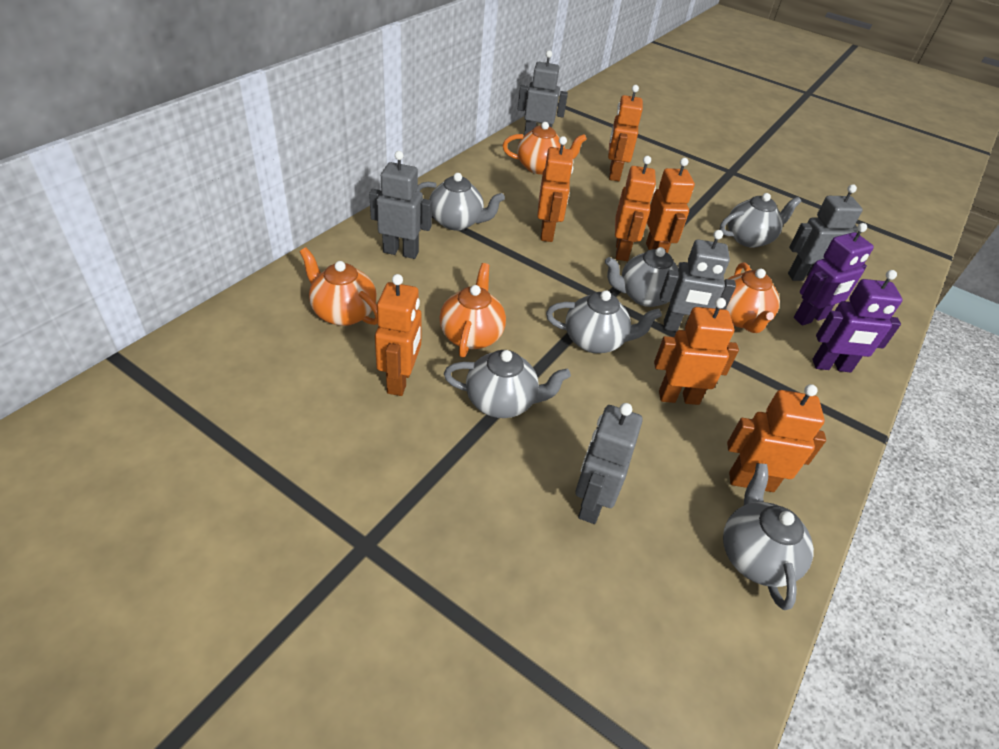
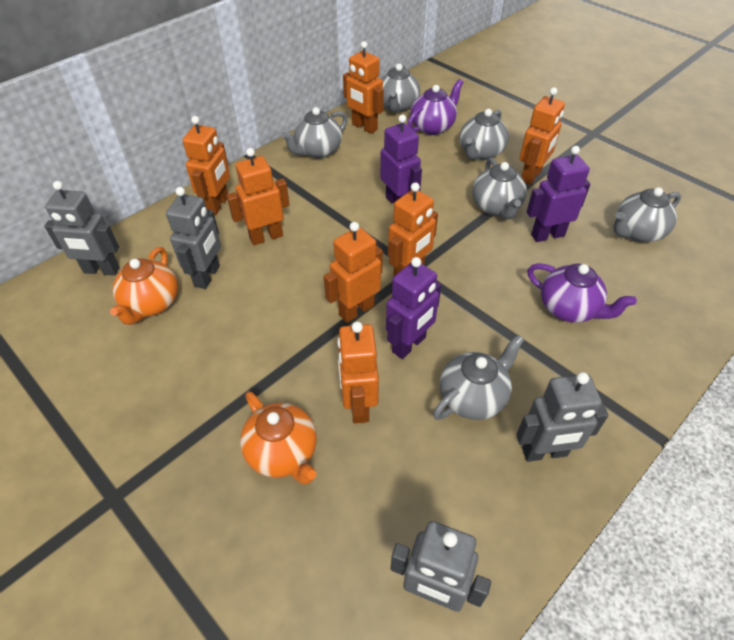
grey robot: 5 -> 4
orange teapot: 4 -> 2
purple robot: 2 -> 3
purple teapot: 0 -> 2

